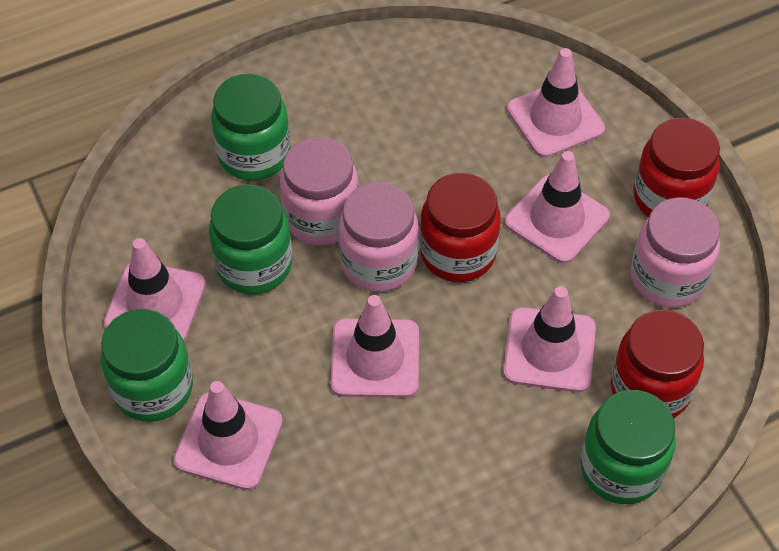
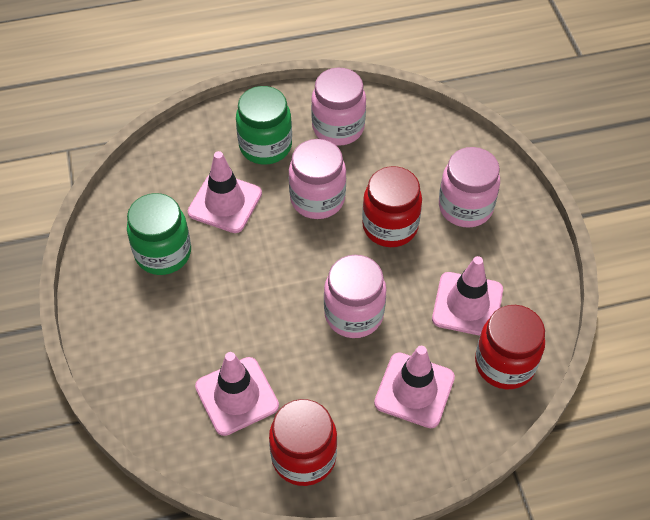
green jar: 4 -> 2
pink jar: 3 -> 4
pink traffic cone: 6 -> 4

